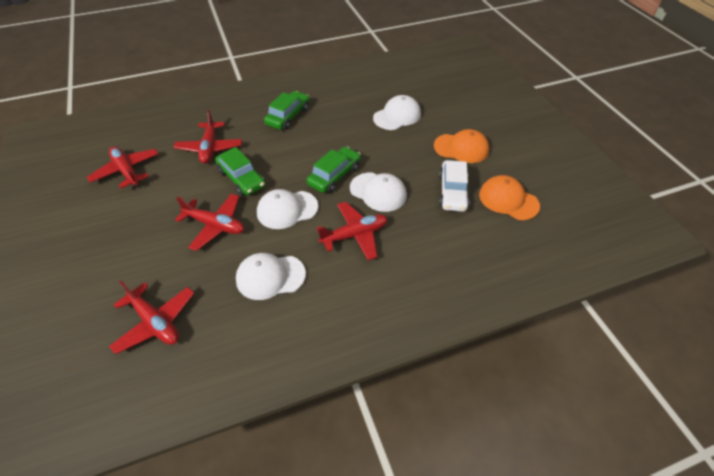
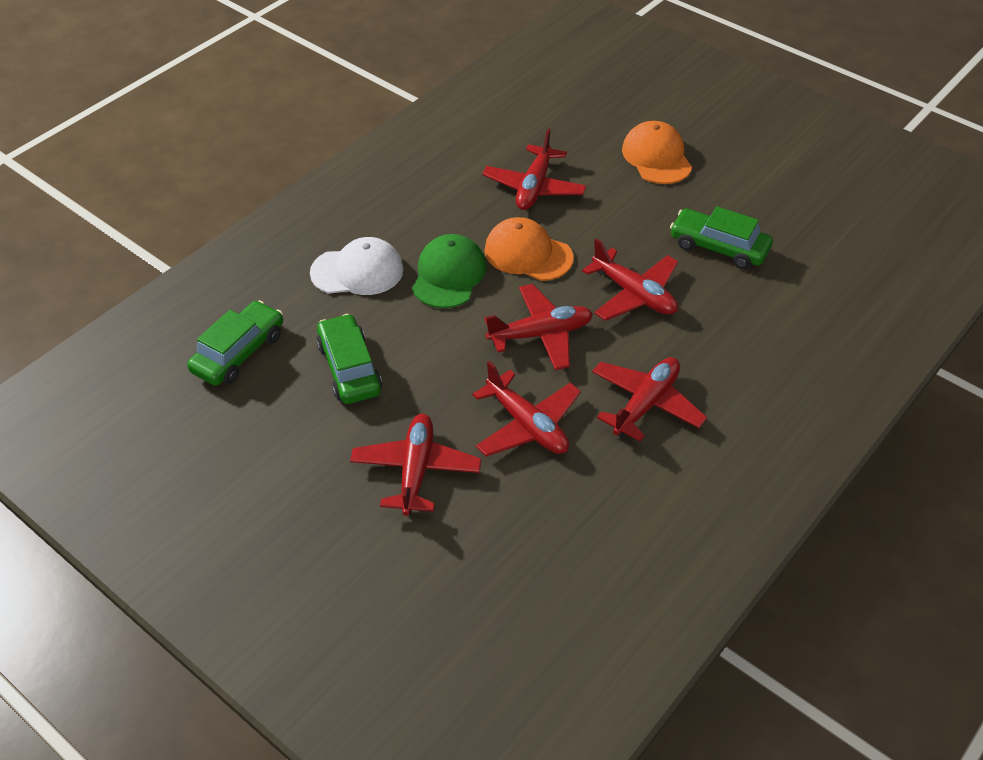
green cap: 0 -> 1
red plane: 5 -> 6
white cap: 4 -> 1
white car: 1 -> 0

